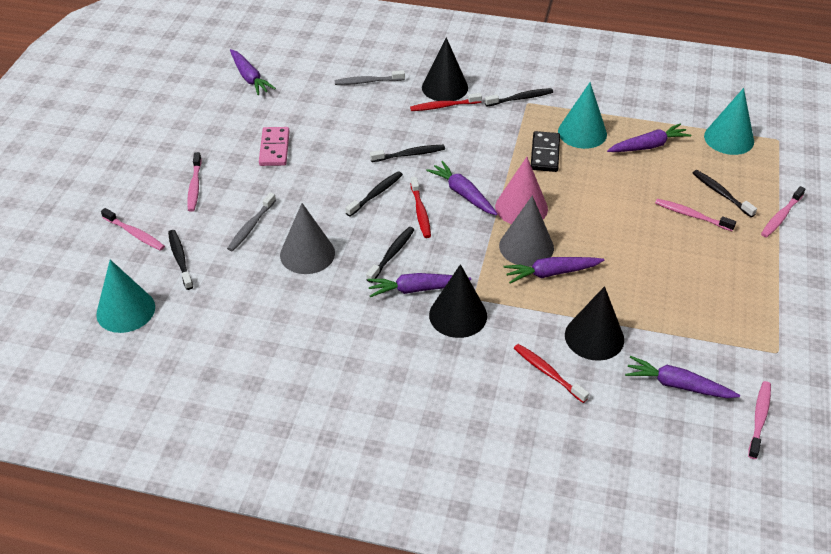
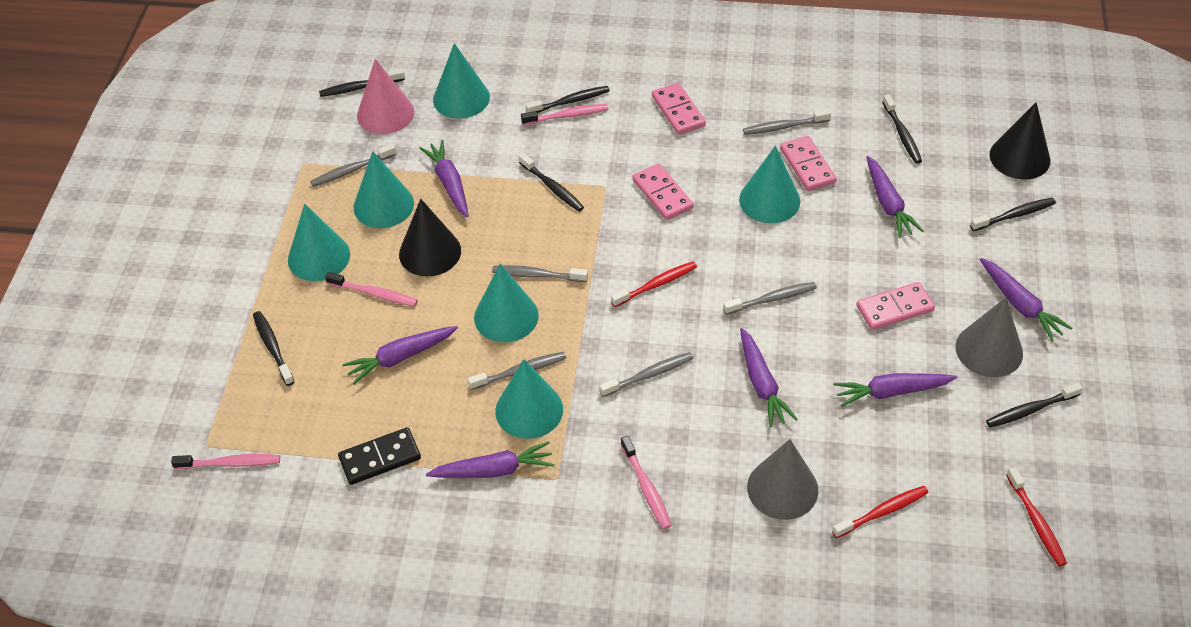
black cone: 3 -> 2
black toothbrush: 6 -> 7
grey toothbrush: 2 -> 6
pink domino: 1 -> 4
pink toothbrush: 5 -> 4
purple carrot: 6 -> 7
turquoise cone: 3 -> 6

